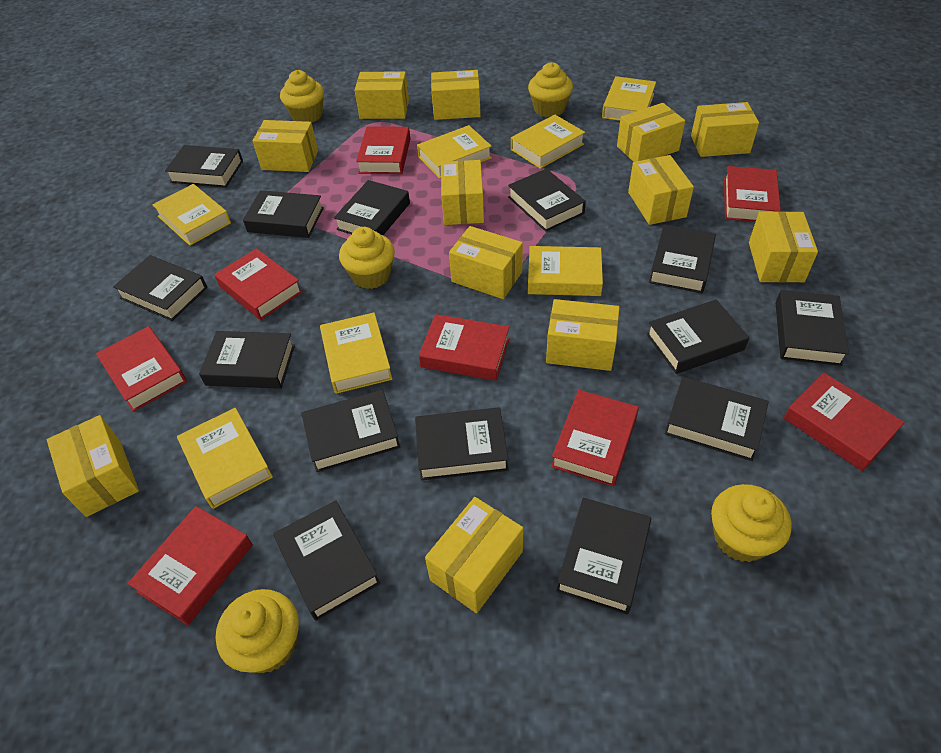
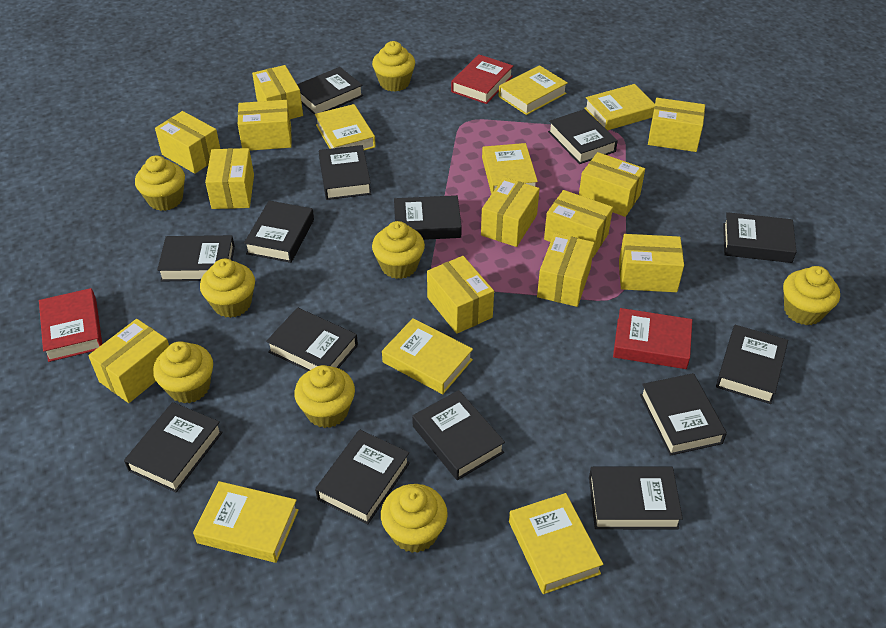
red book: 8 -> 3
yellow cupcake: 5 -> 8

